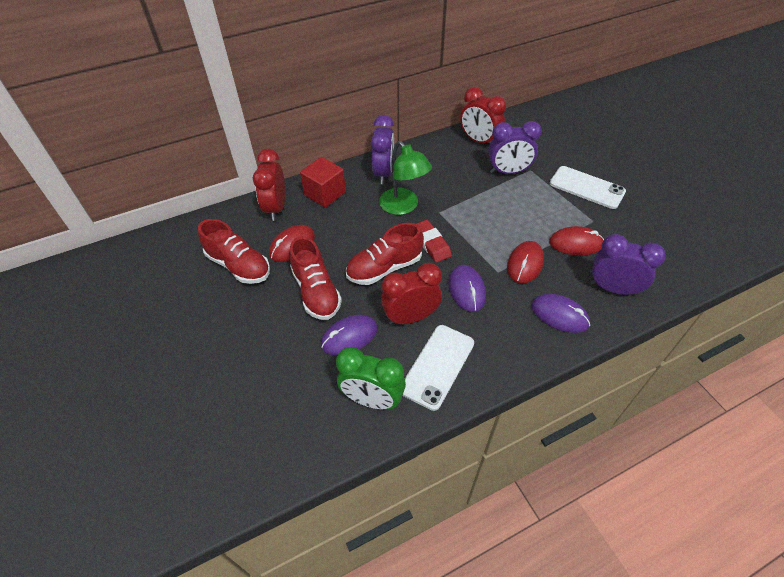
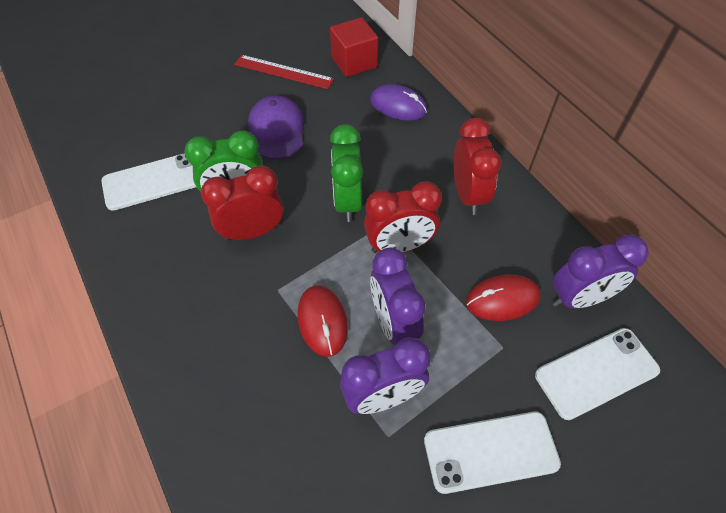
green clock: 1 -> 2
green lamp: 1 -> 0
purple cap: 0 -> 1
purple mouse: 3 -> 1
red eraser: 1 -> 0
red mouse: 3 -> 2
red ruler: 0 -> 1
red shoe: 3 -> 0
white phone: 2 -> 3

